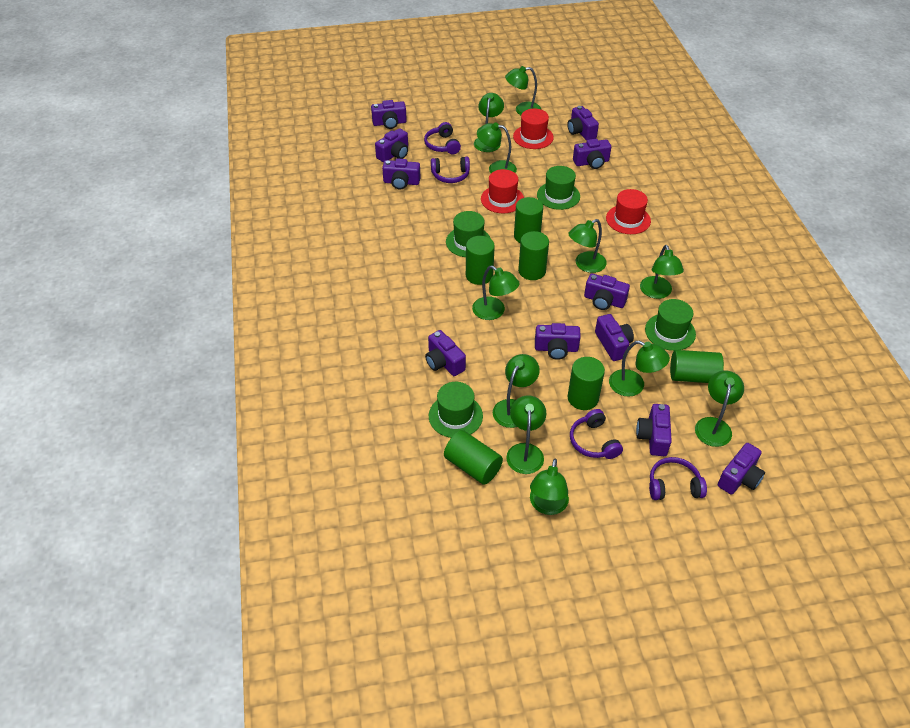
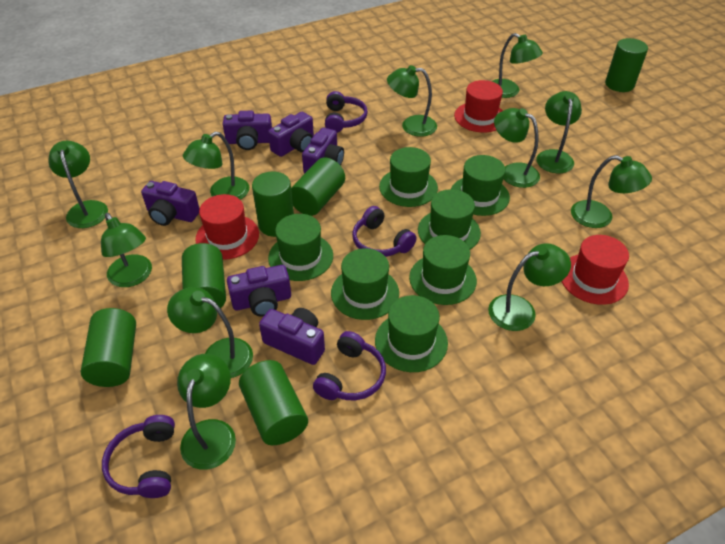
green hat: 4 -> 7
purple camera: 11 -> 6

